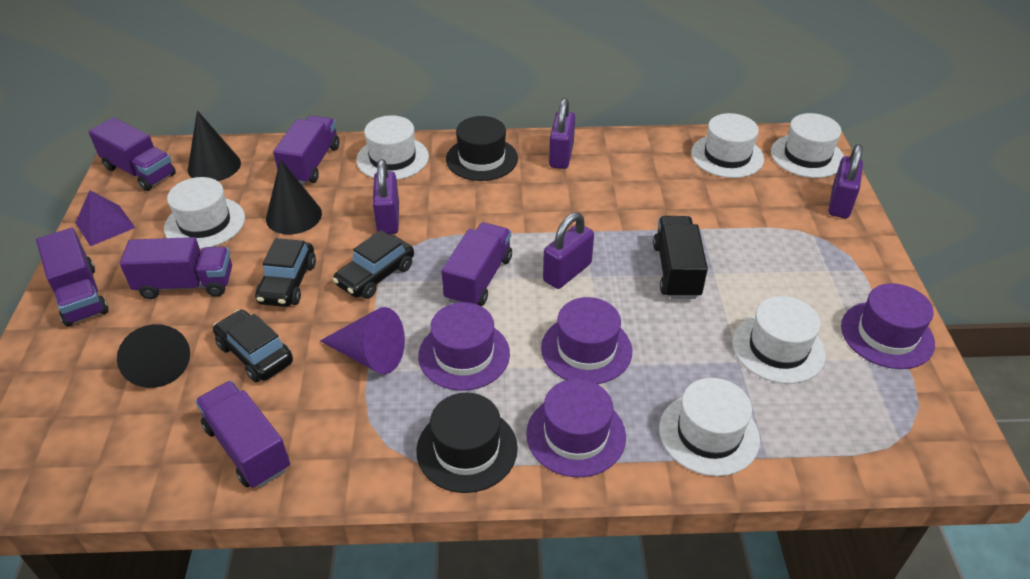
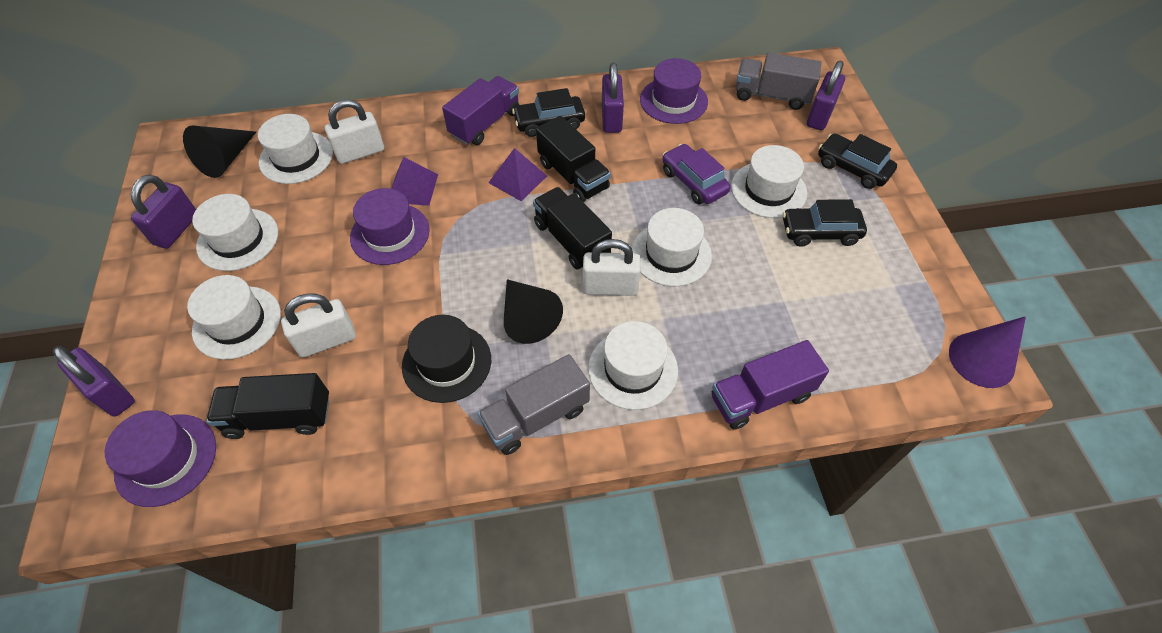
black cone: 3 -> 2
black hat: 2 -> 1
black truck: 1 -> 3
grey truck: 0 -> 2
purple car: 0 -> 1
purple hat: 4 -> 3
purple pyramid: 1 -> 2
purple truck: 6 -> 2
white padlock: 0 -> 3

